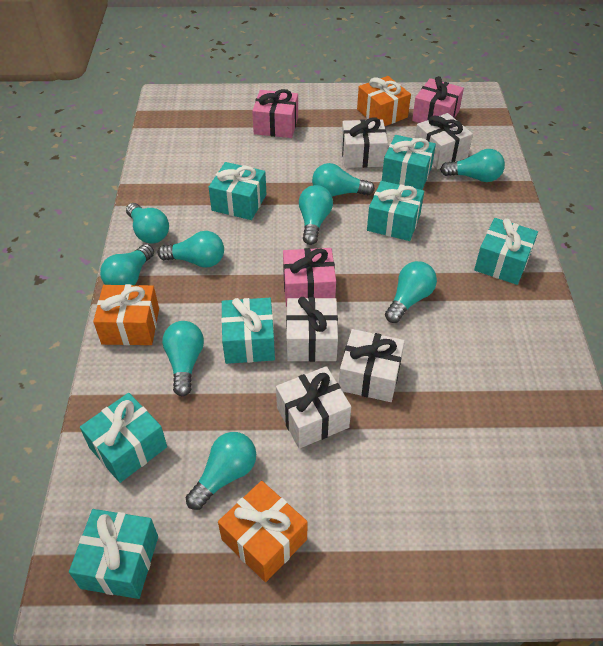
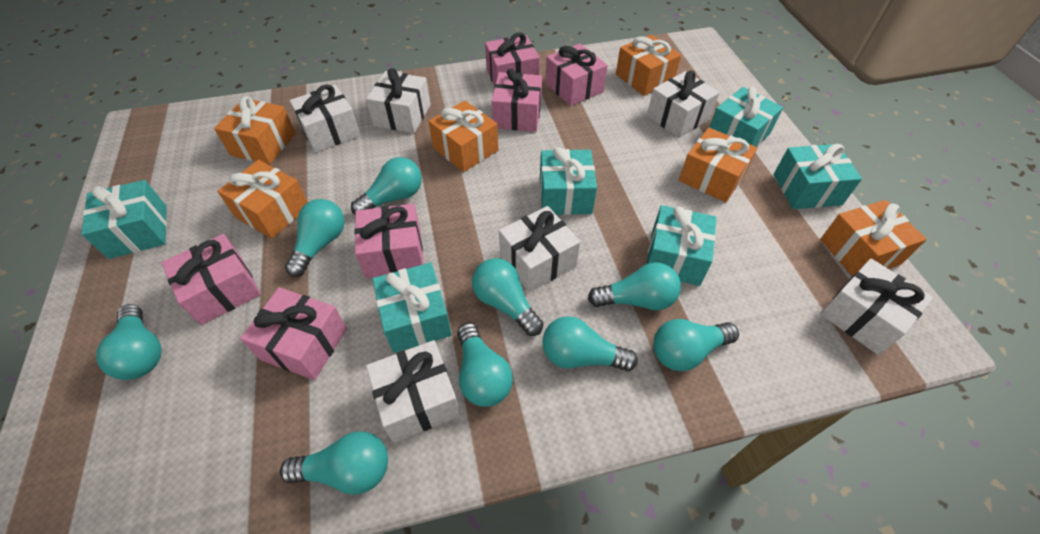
orange gift: 3 -> 6
pink gift: 3 -> 6
turquoise gift: 7 -> 6
white gift: 5 -> 6

